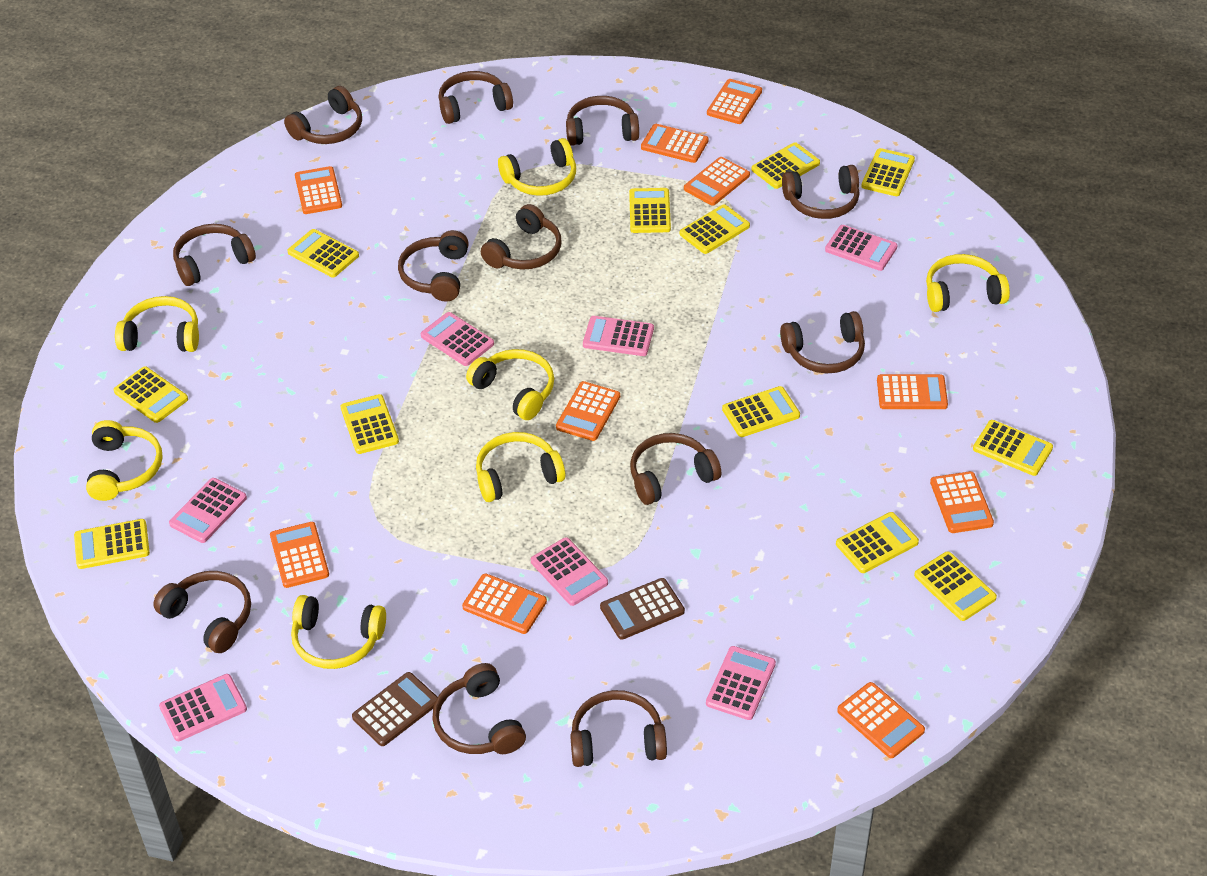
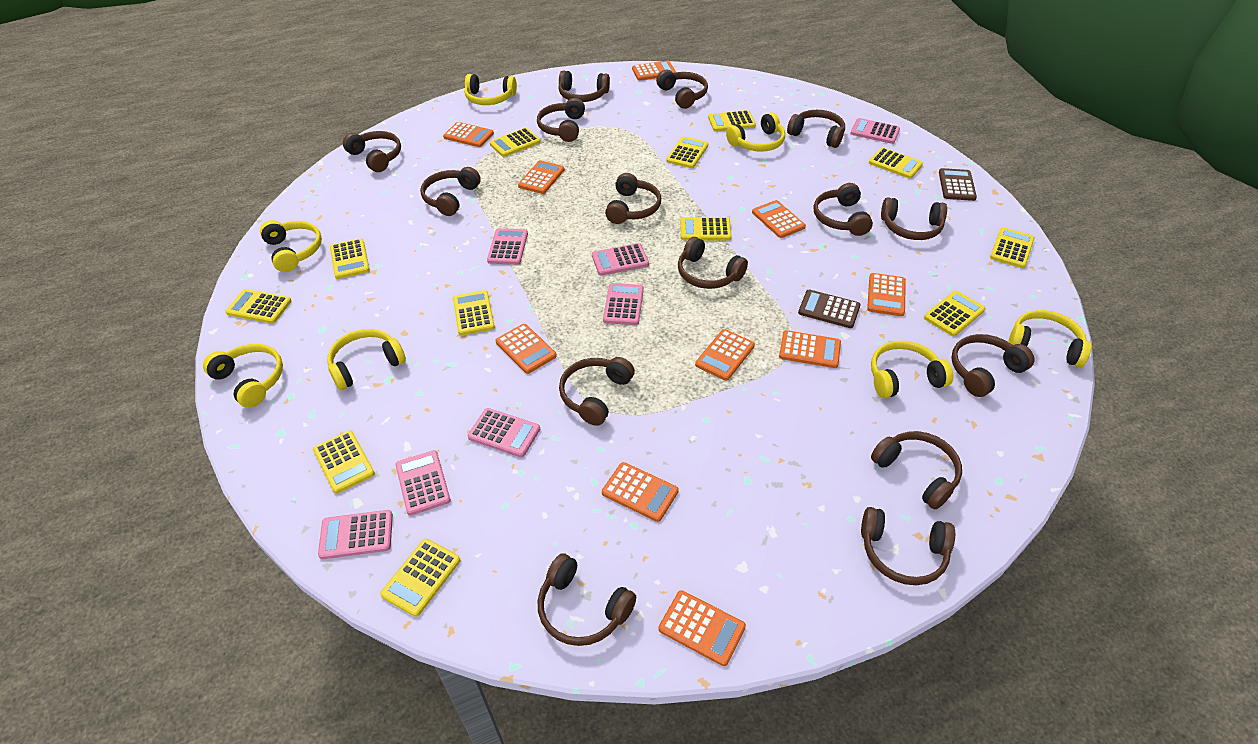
brown headphones: 12 -> 15

